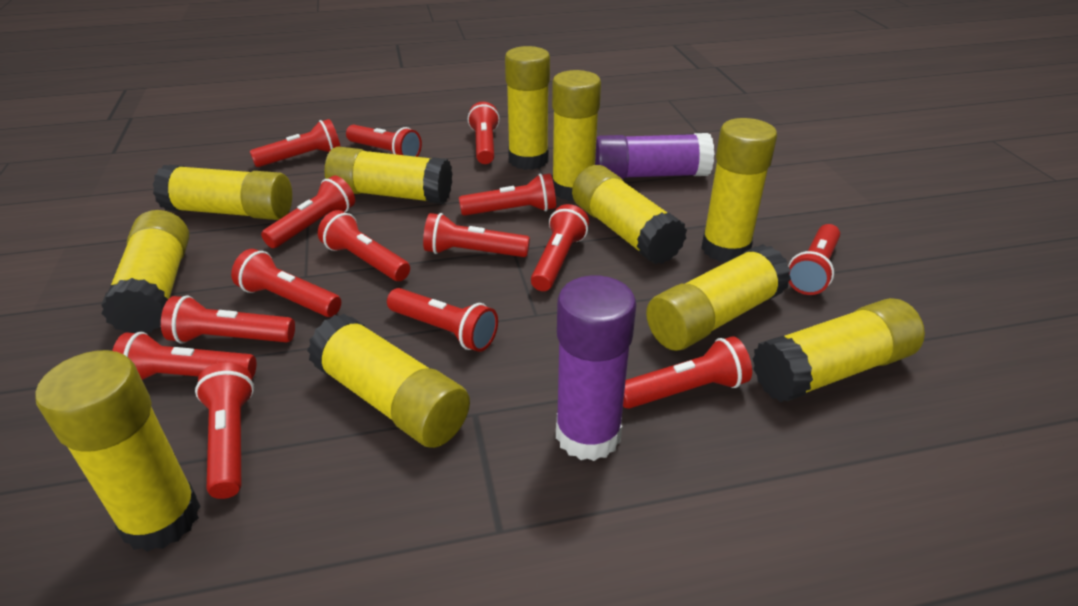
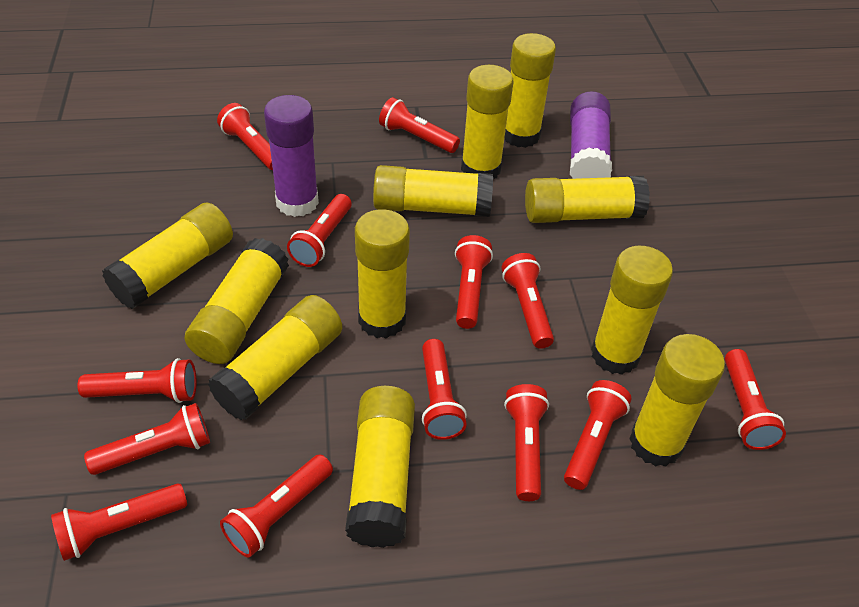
red flashlight: 15 -> 13

